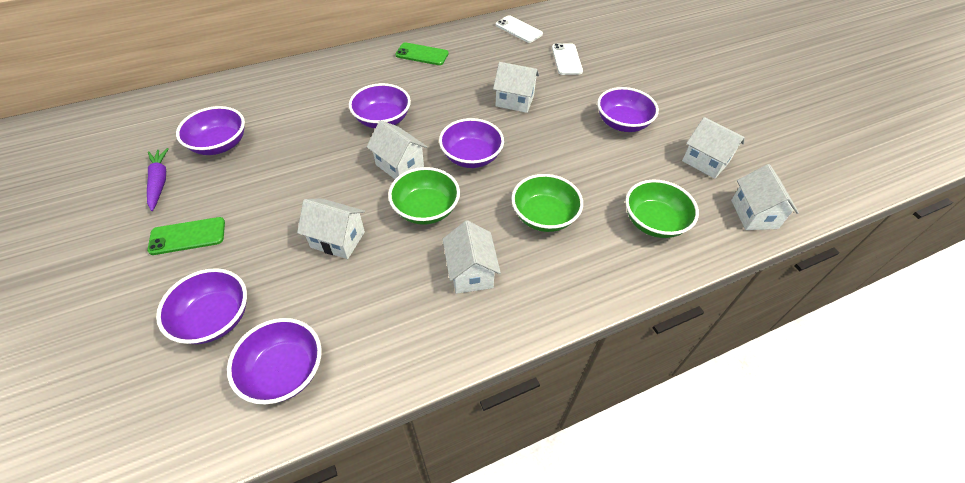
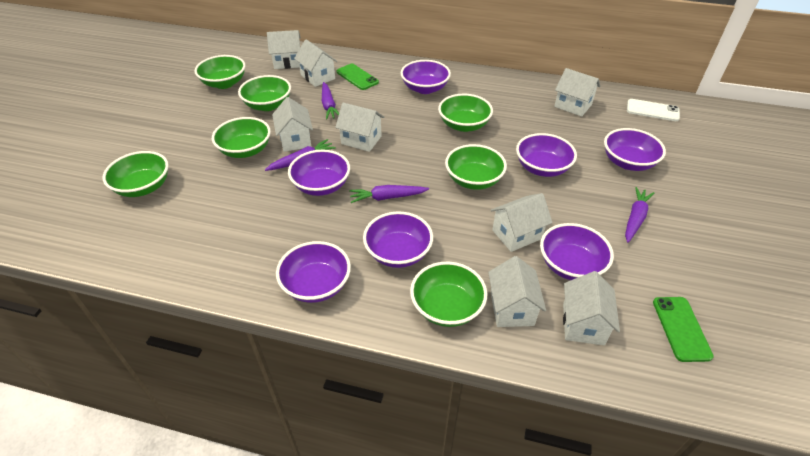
green bowl: 3 -> 7
purple bowl: 6 -> 7
purple carrot: 1 -> 4
white house: 6 -> 8
white phone: 2 -> 1

